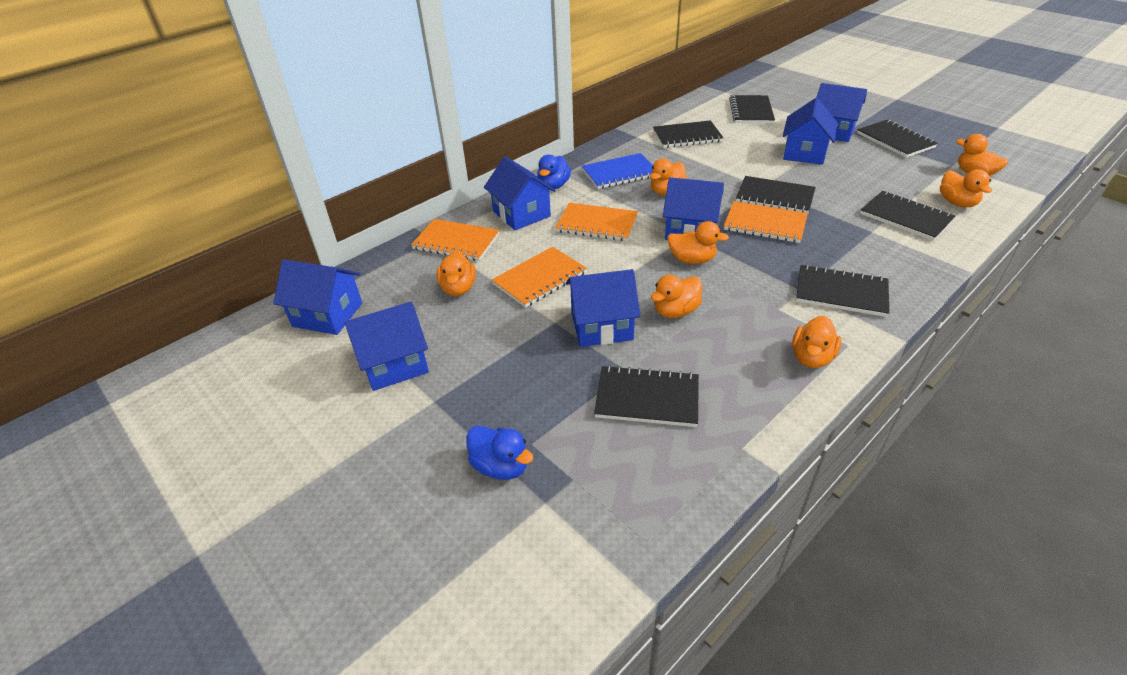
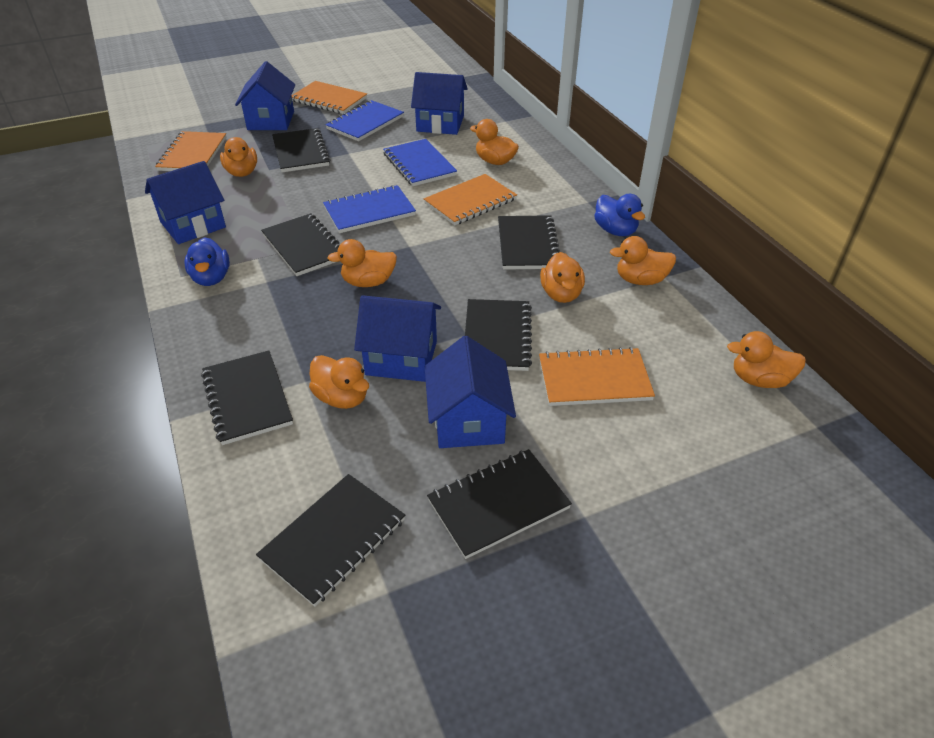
blue house: 7 -> 5
blue notebook: 1 -> 3

